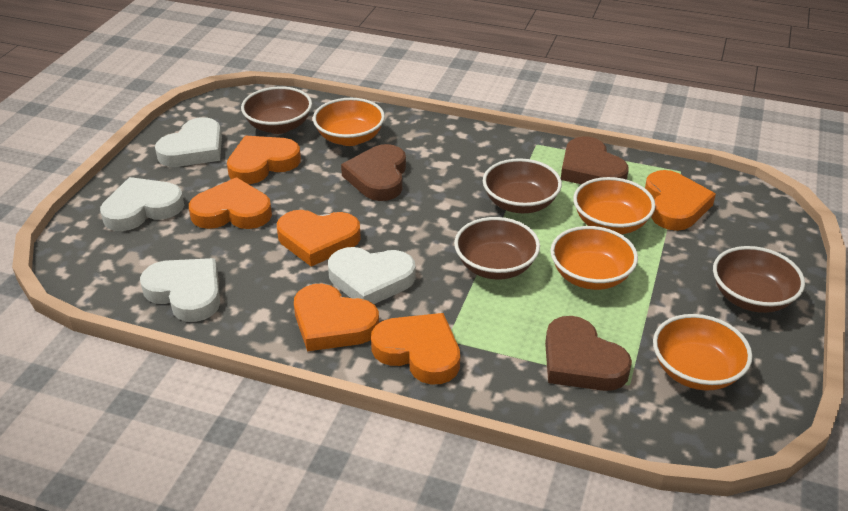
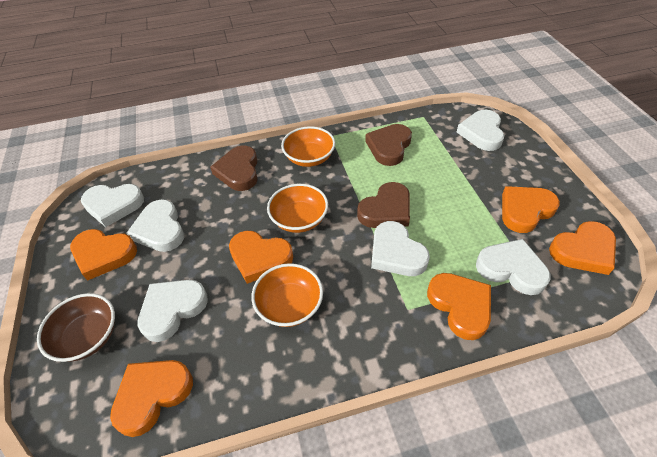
brown bowl: 4 -> 1
orange bowl: 4 -> 3
white heart: 4 -> 6

